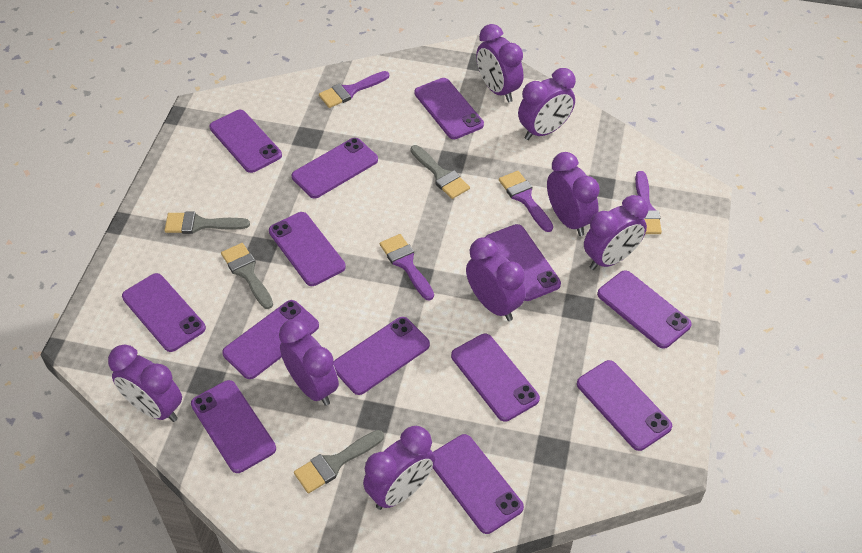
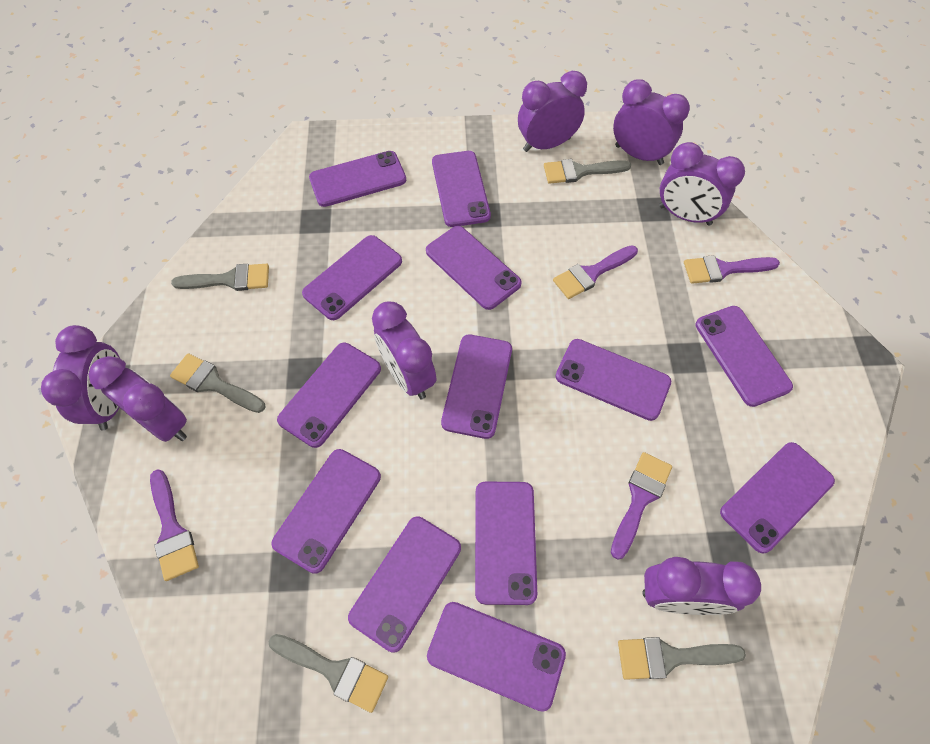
grey brush: 4 -> 5
purple clock: 8 -> 7

